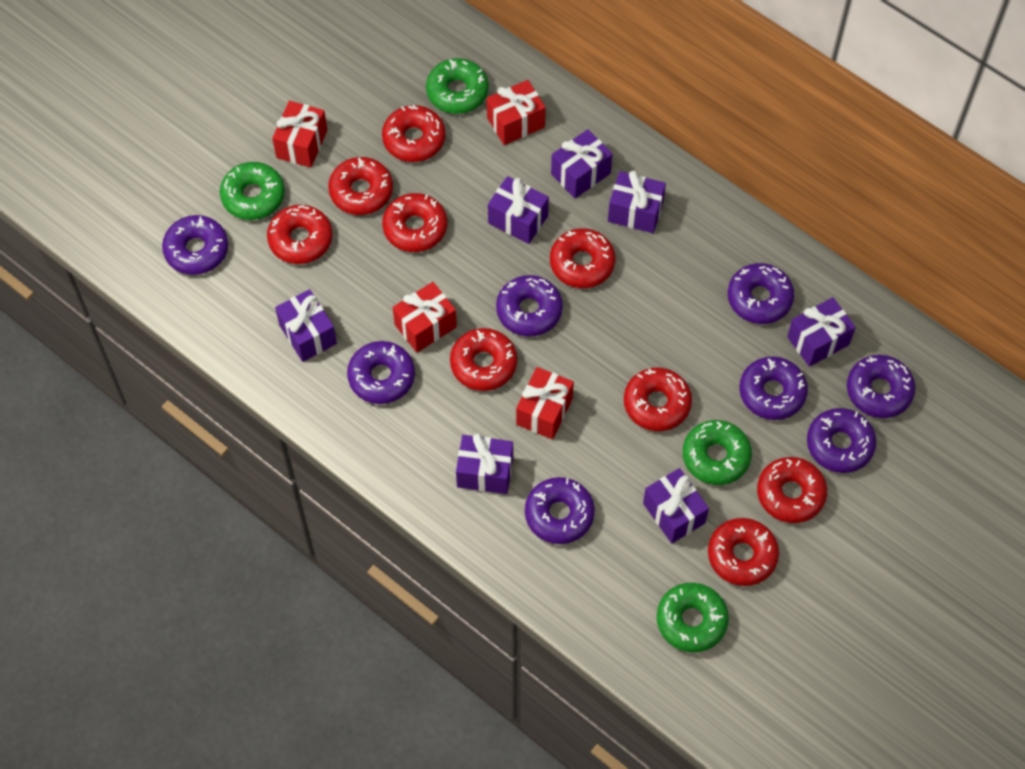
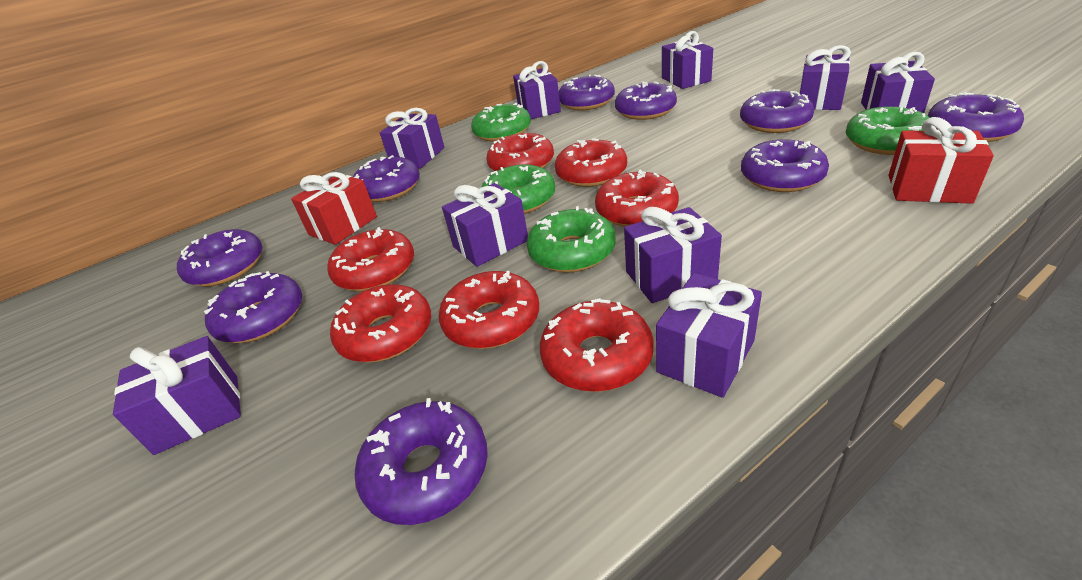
purple donut: 8 -> 9
purple gift: 7 -> 9
red donut: 9 -> 7
red gift: 4 -> 2

